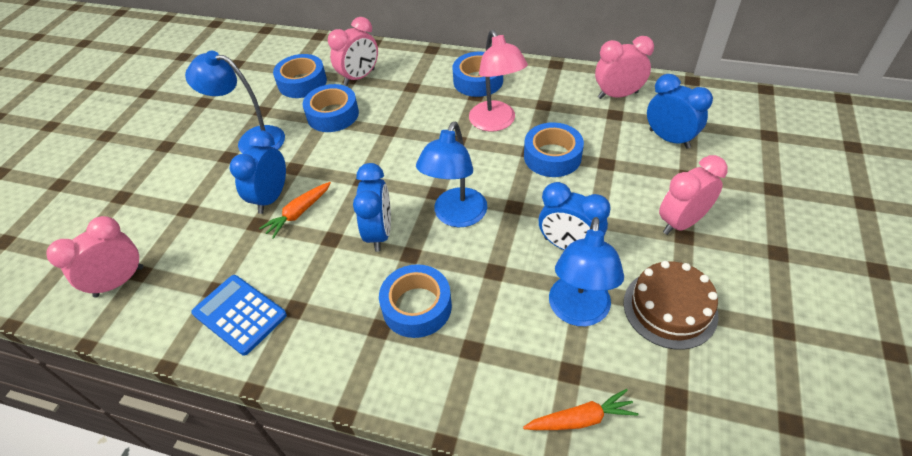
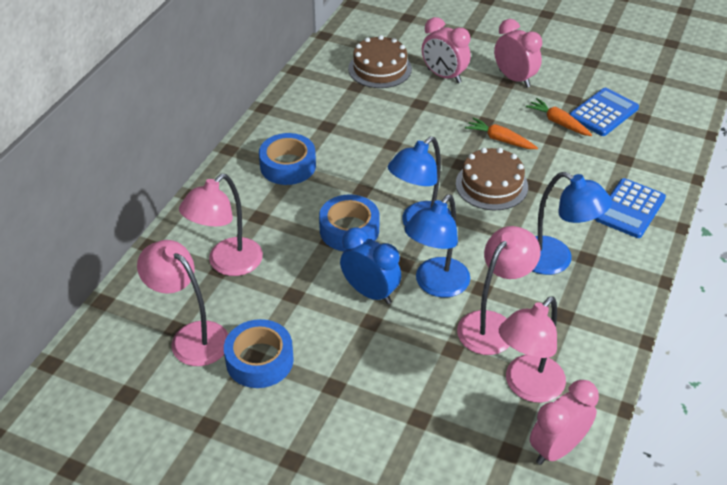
blue calculator: 1 -> 2
blue clock: 4 -> 1
blue tape: 5 -> 3
brown cake: 1 -> 2
pink clock: 4 -> 3
pink lamp: 1 -> 4

